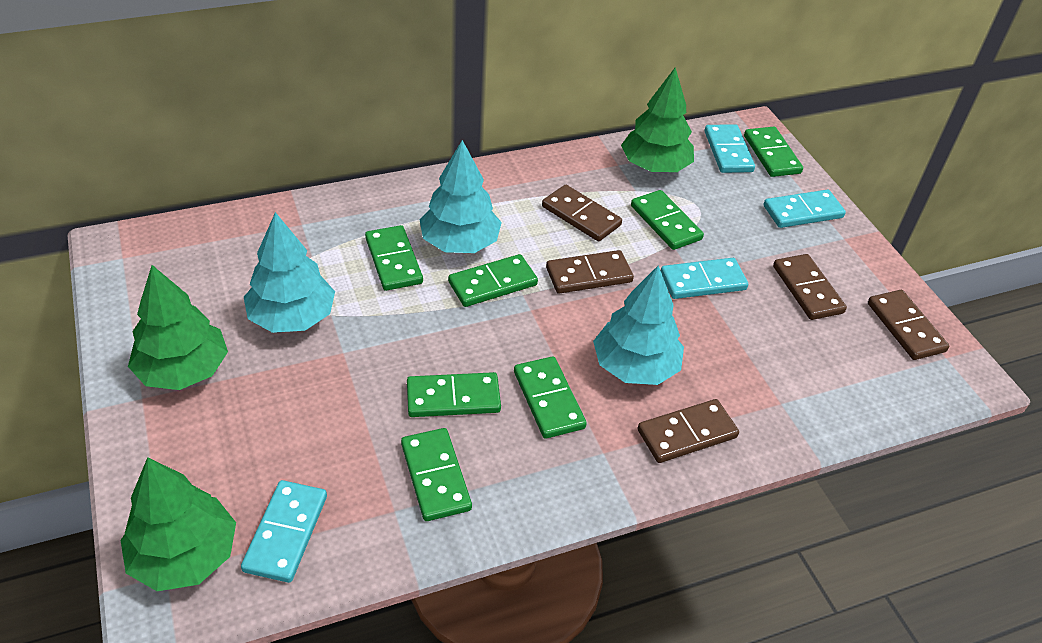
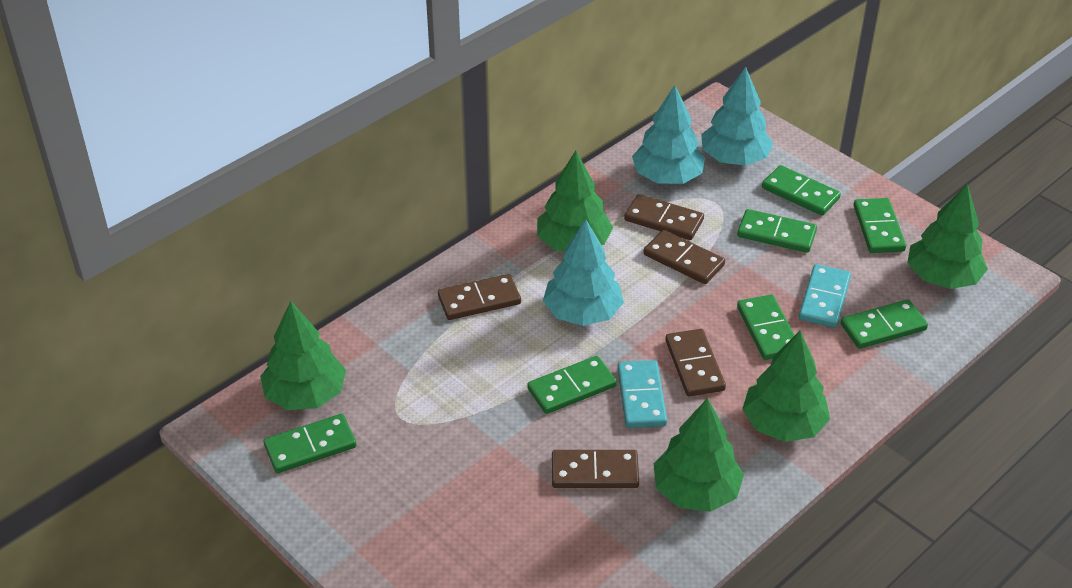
green tree: 3 -> 5
turquoise domino: 4 -> 2

